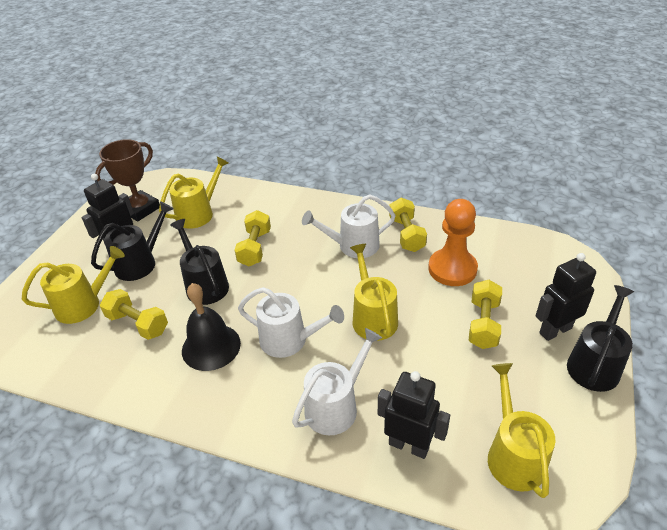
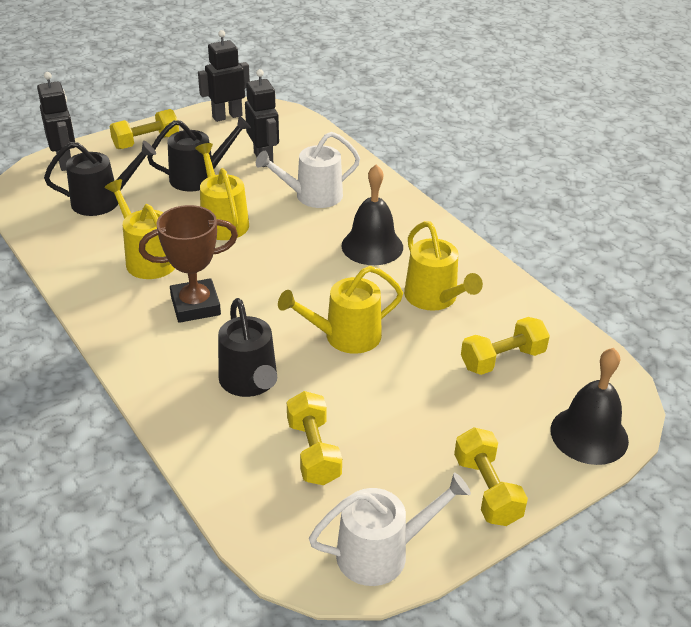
black bell: 1 -> 2
orange pawn: 1 -> 0
white watering can: 3 -> 2

